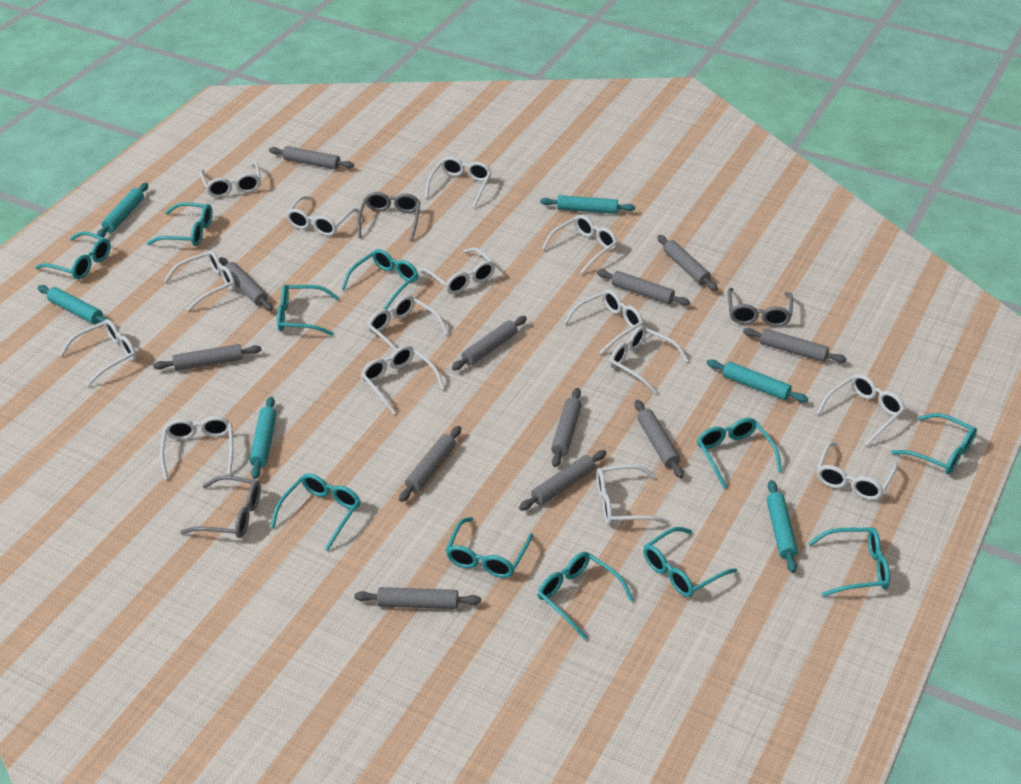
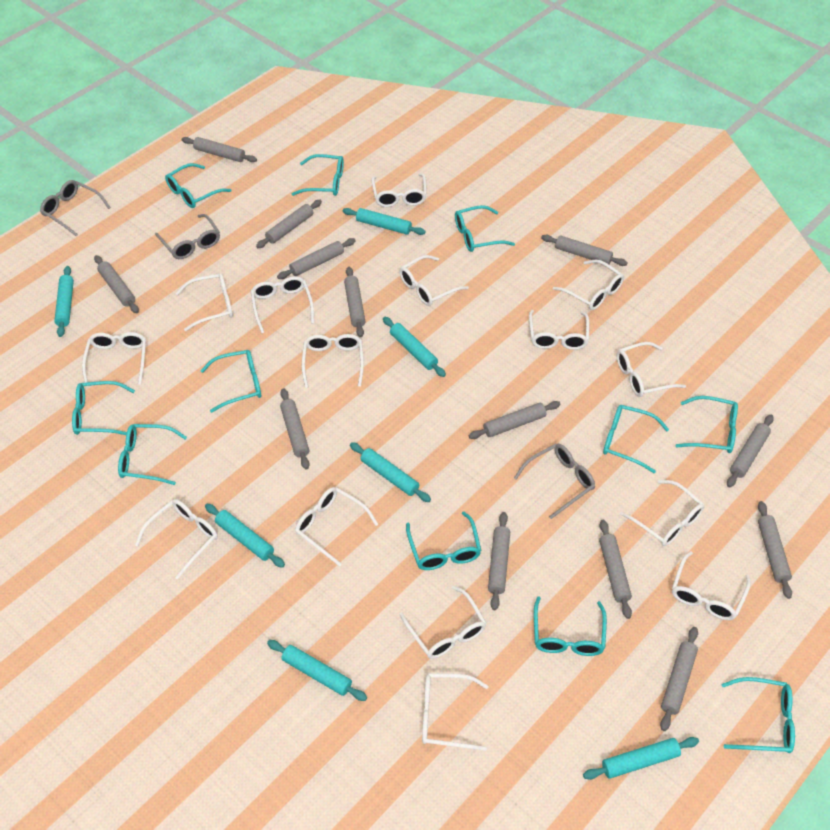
grey rolling pin: 12 -> 13
turquoise rolling pin: 6 -> 7

